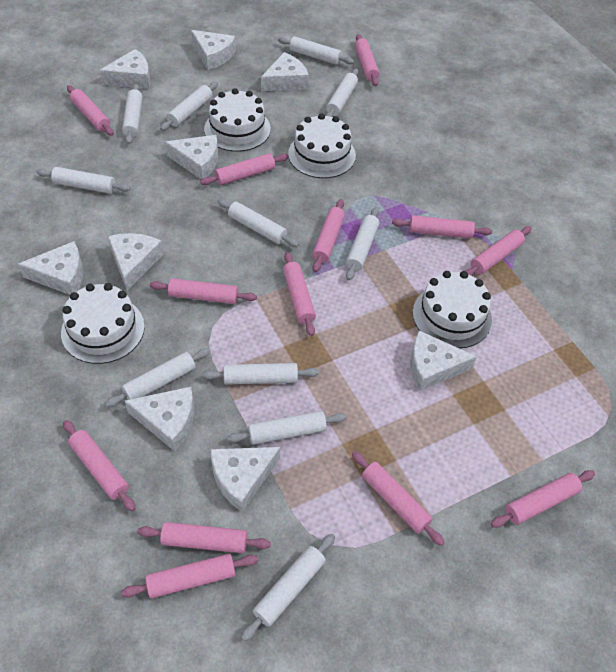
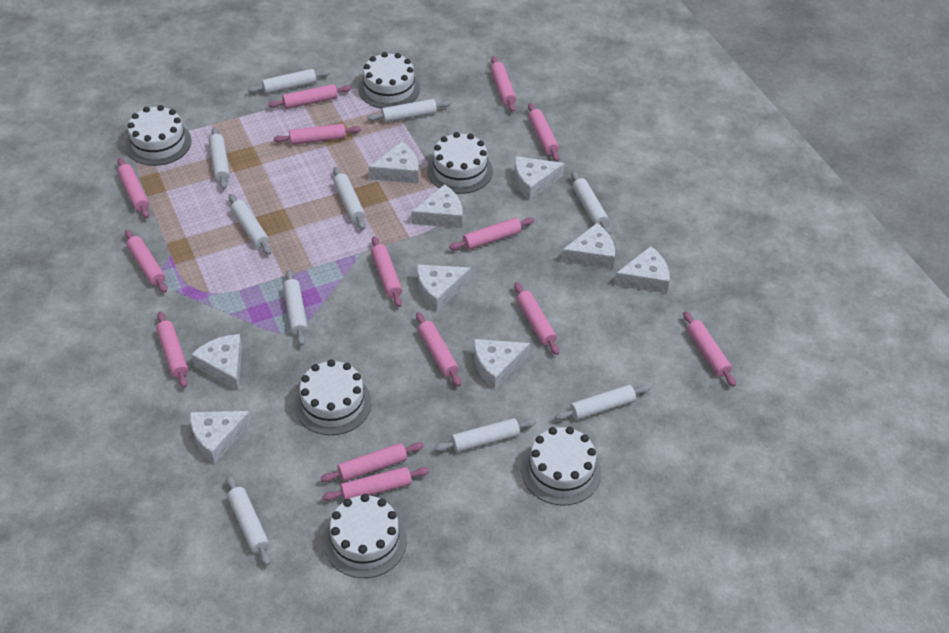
pink rolling pin: 13 -> 14
white cake: 4 -> 6
white rolling pin: 11 -> 10

